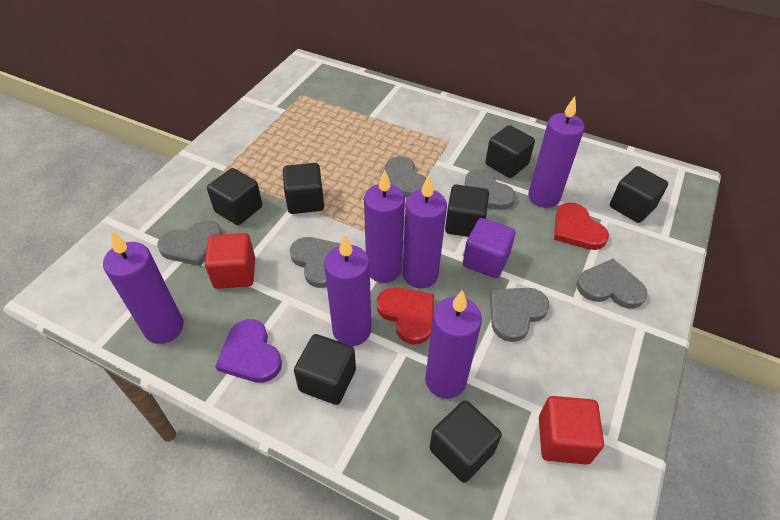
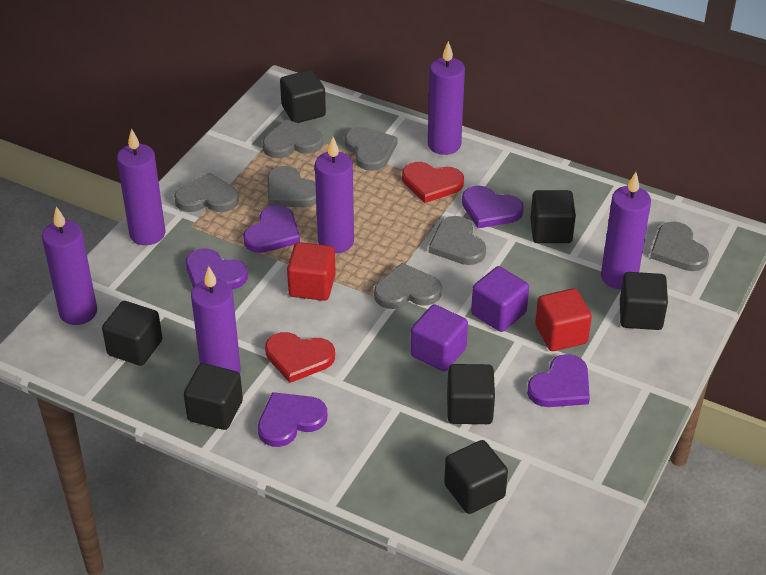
grey heart: 6 -> 7
purple cube: 1 -> 2
purple heart: 1 -> 5

